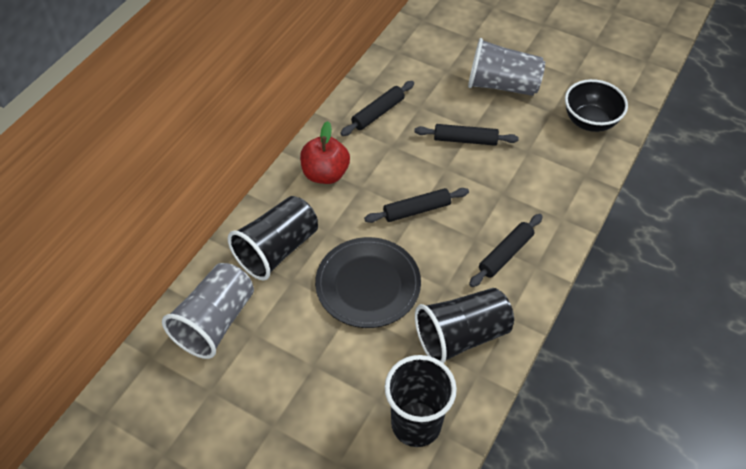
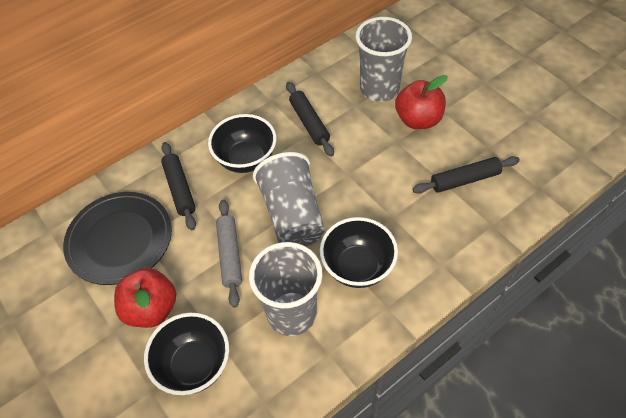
black bowl: 1 -> 3
black cup: 3 -> 0
black rolling pin: 4 -> 3
grey cup: 2 -> 3
grey rolling pin: 0 -> 1
red apple: 1 -> 2

